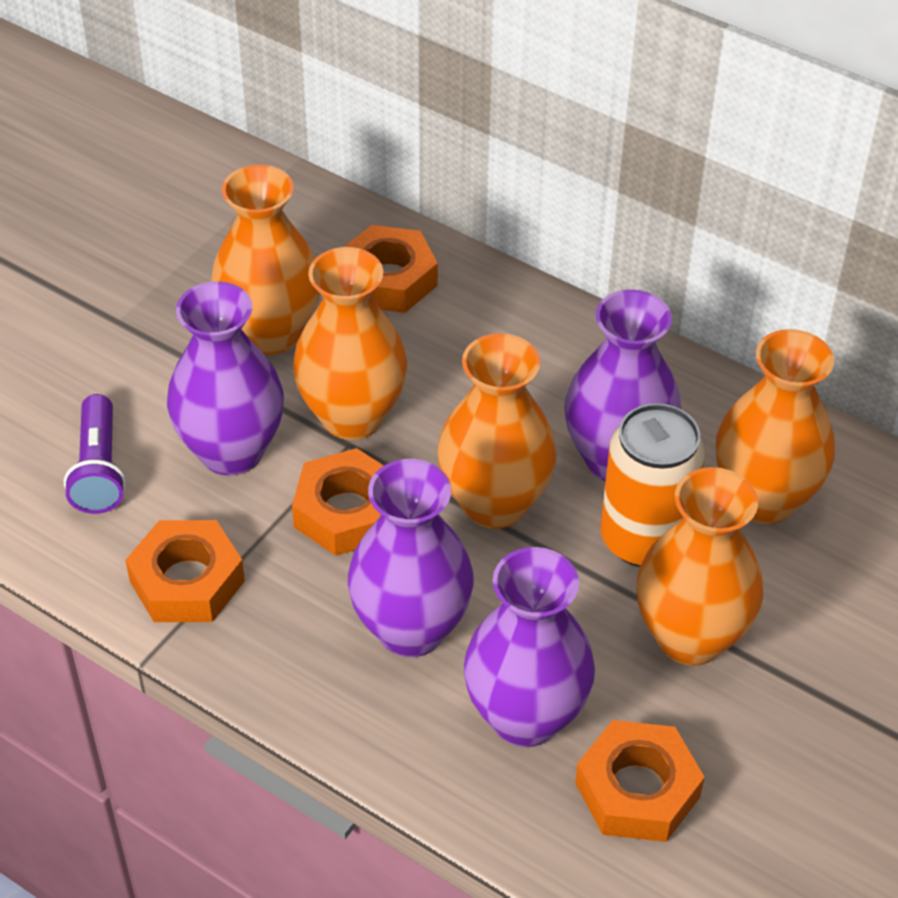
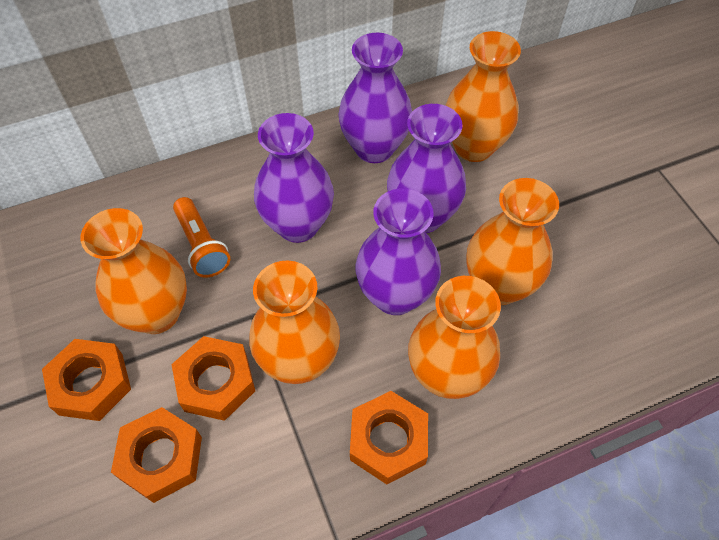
orange can: 1 -> 0
orange flashlight: 0 -> 1
purple flashlight: 1 -> 0

